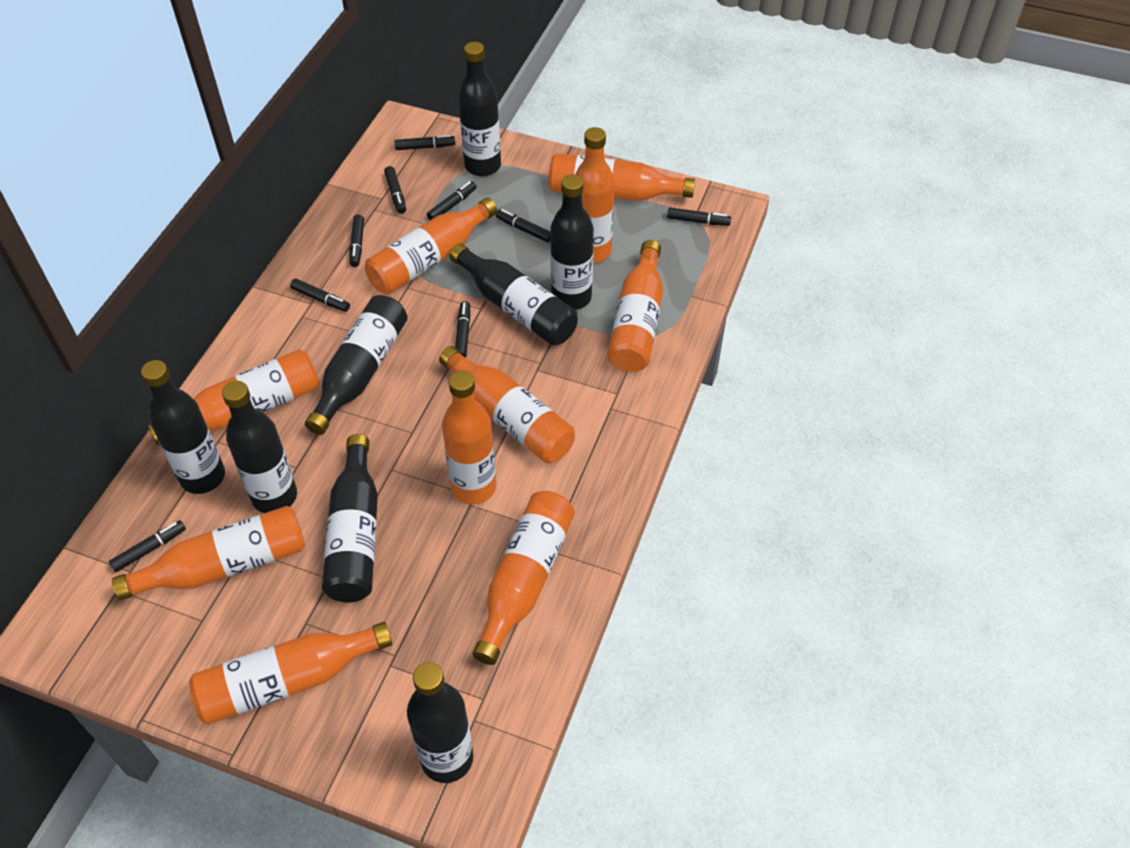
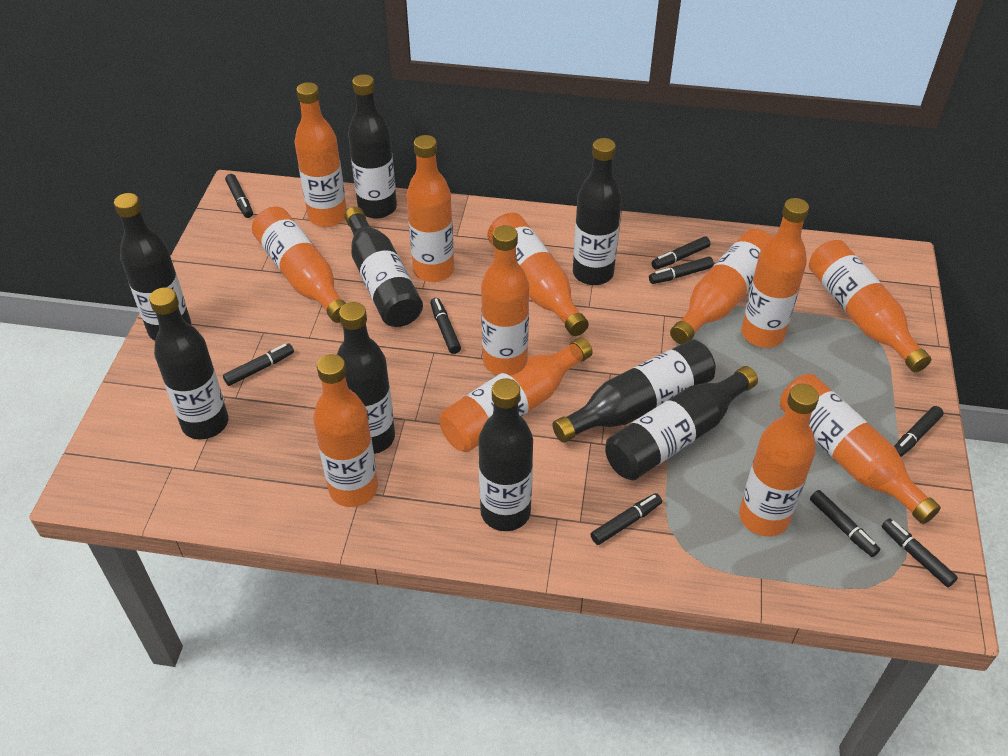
black bottle: 8 -> 9
orange bottle: 10 -> 12

